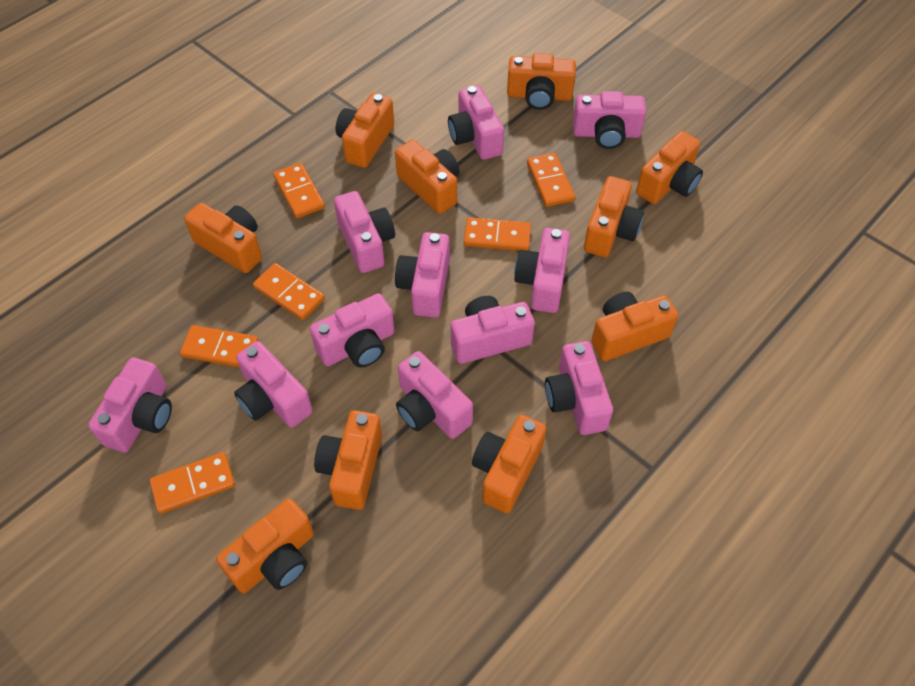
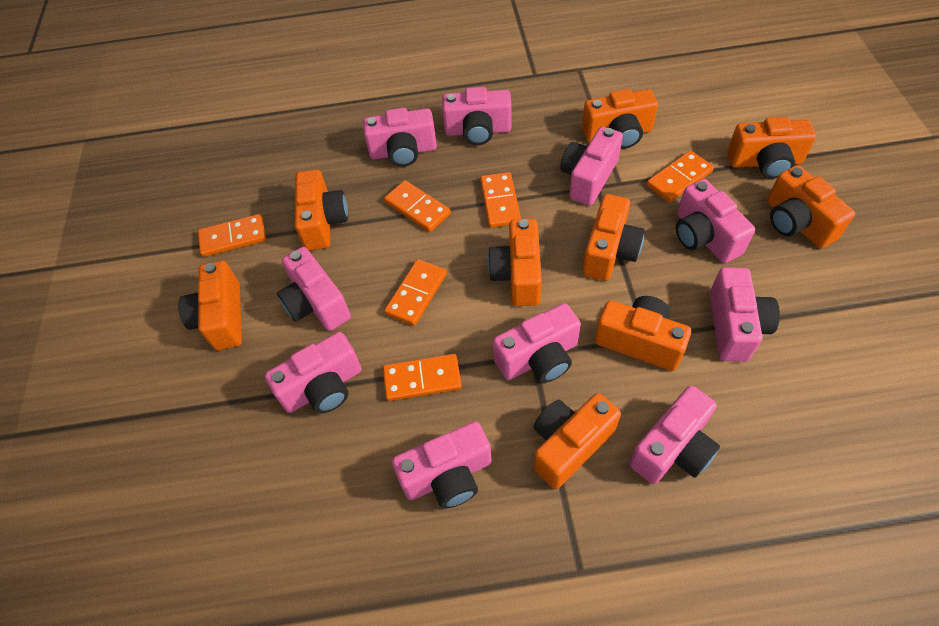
orange camera: 10 -> 9
pink camera: 11 -> 10

